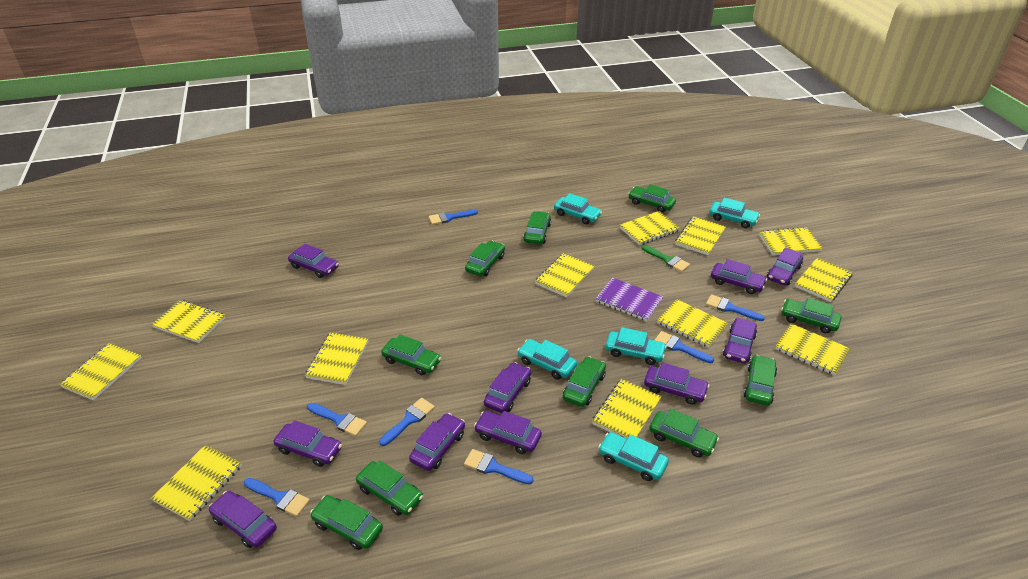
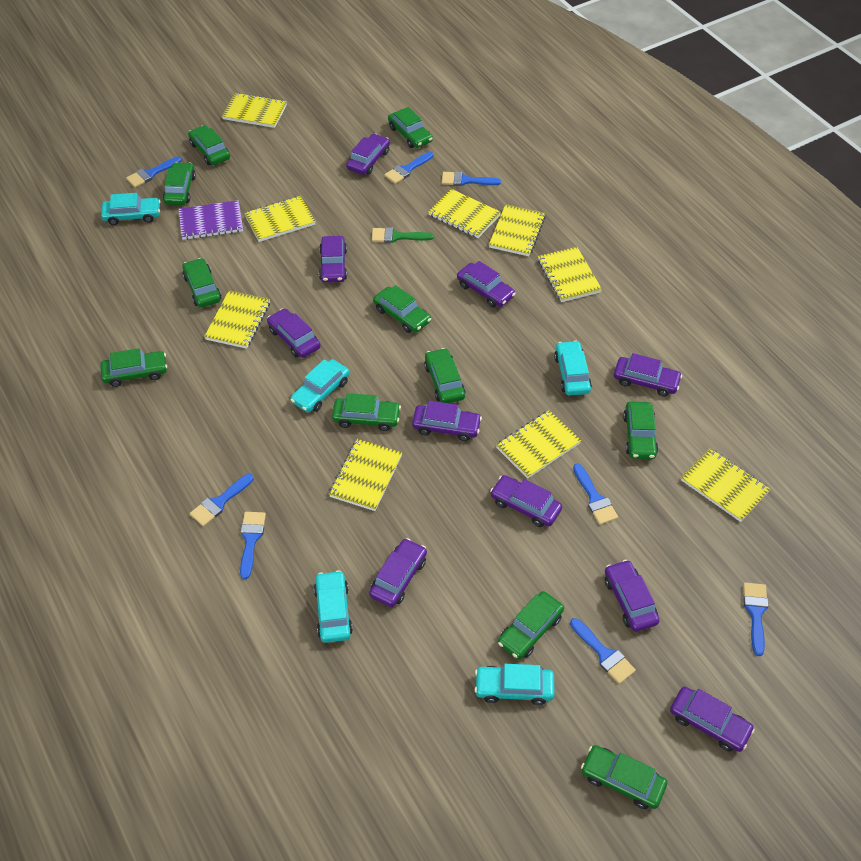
blue brush: 7 -> 8
green car: 10 -> 11
yellow notebook: 12 -> 9

